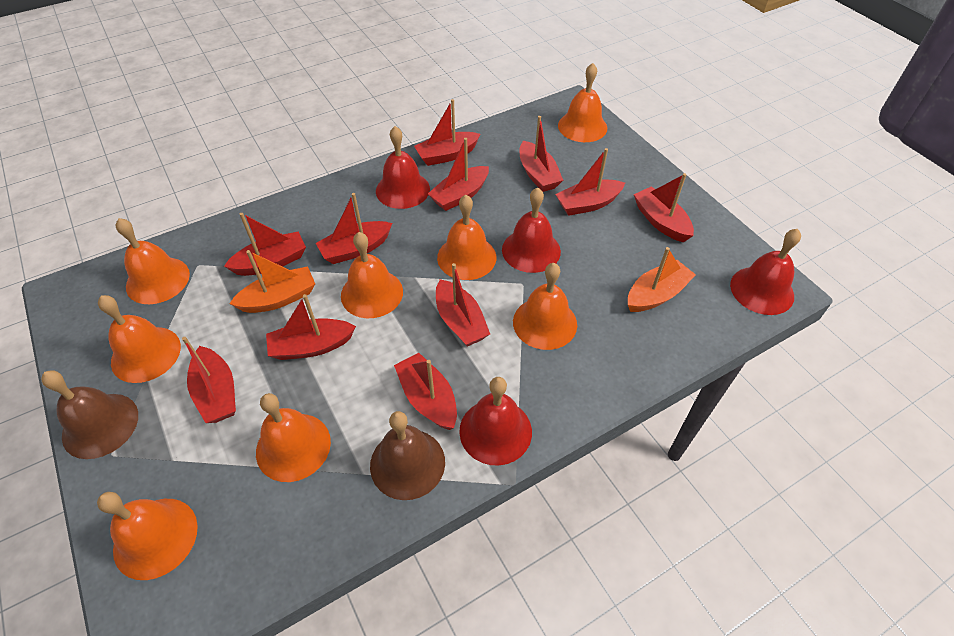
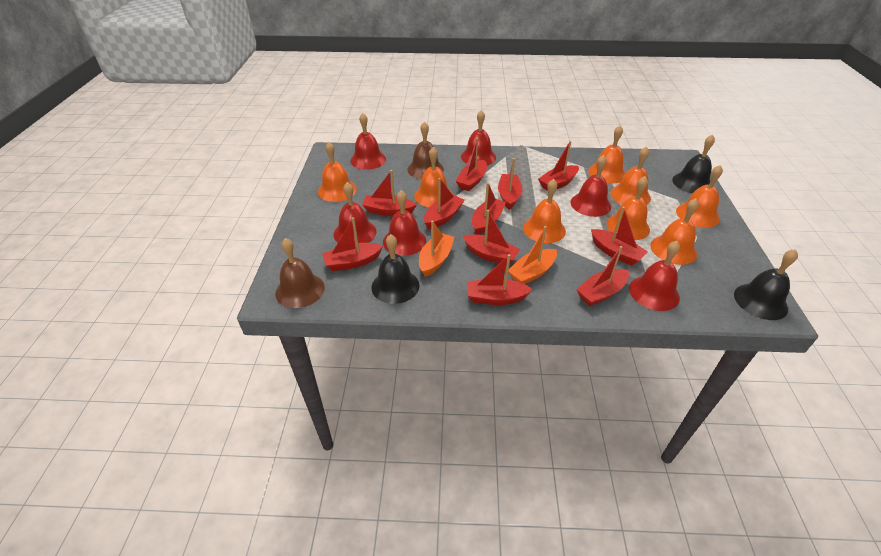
black bell: 0 -> 3
red bell: 4 -> 6

